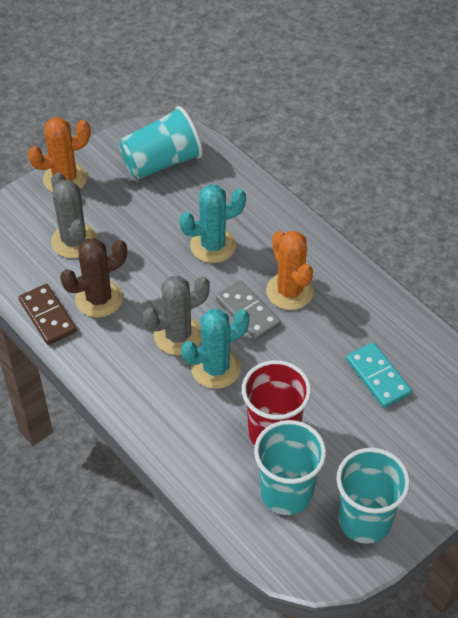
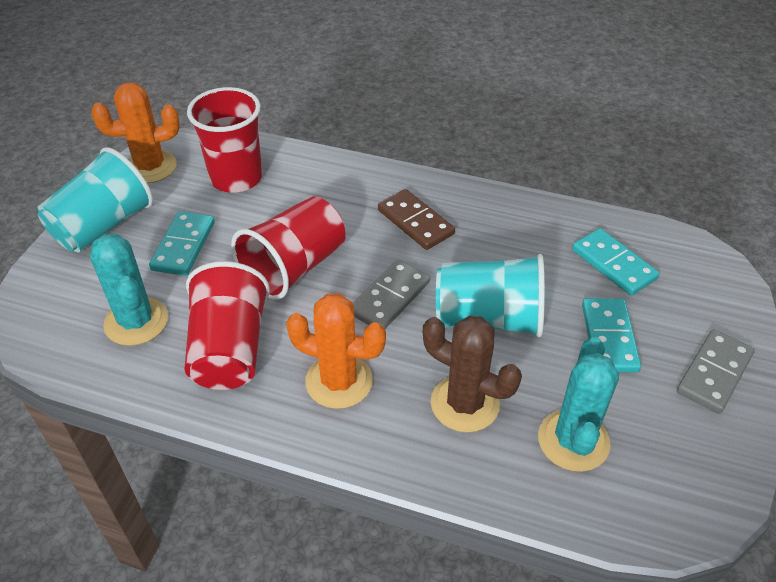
grey cactus: 2 -> 0
grey domino: 1 -> 2
red cup: 1 -> 3
turquoise cup: 3 -> 2
turquoise domino: 1 -> 3

